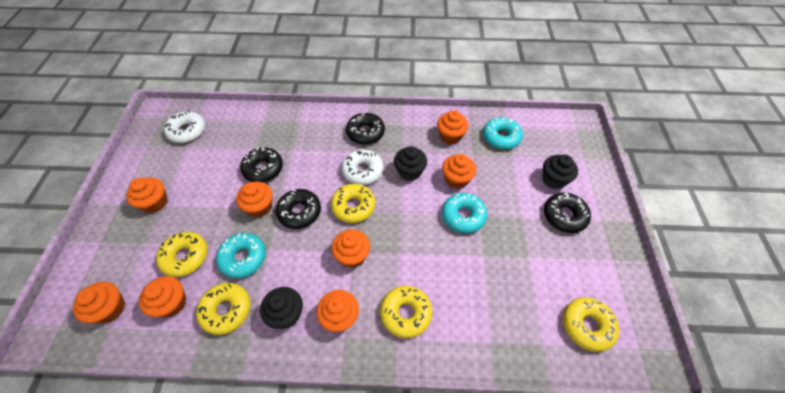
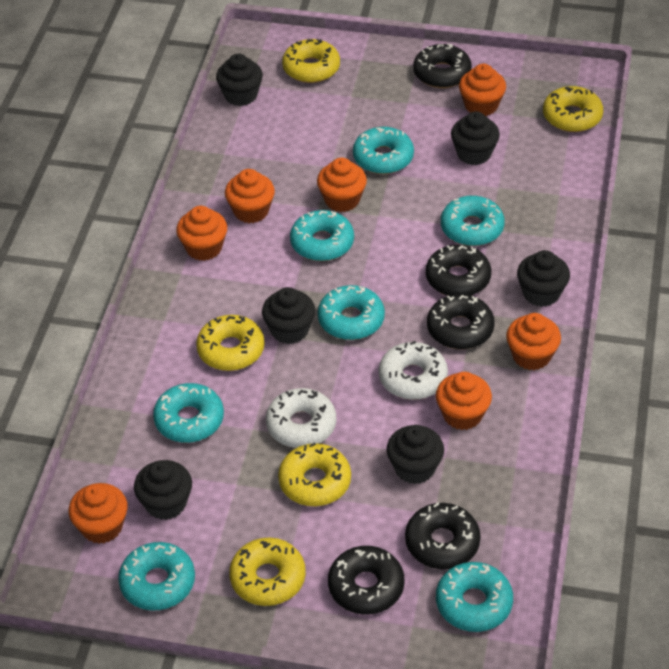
black cupcake: 3 -> 6
black donut: 4 -> 5
orange cupcake: 8 -> 7
turquoise donut: 3 -> 7

